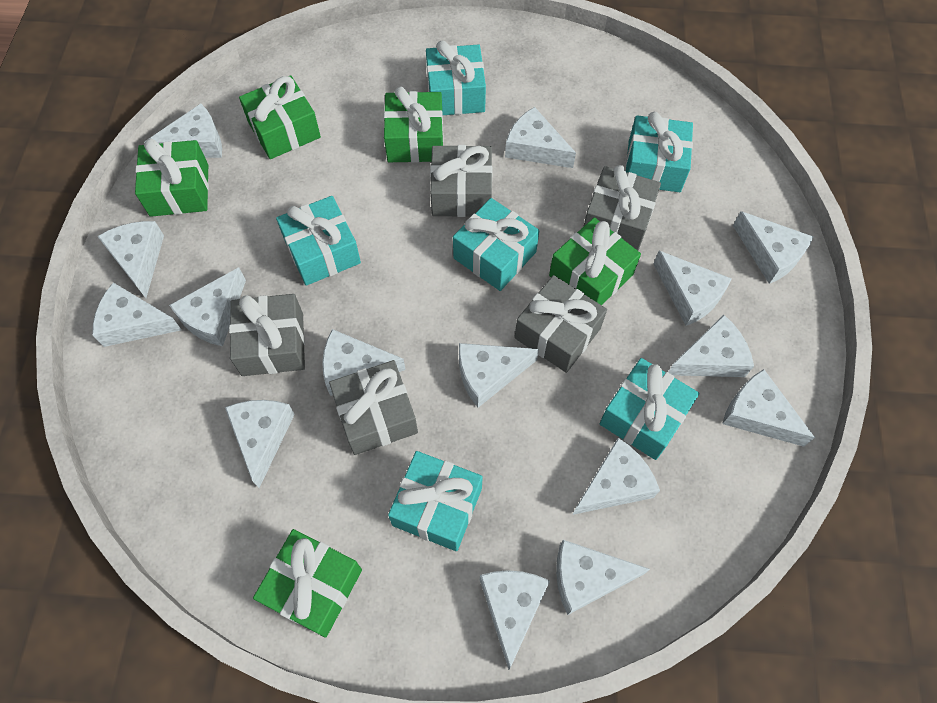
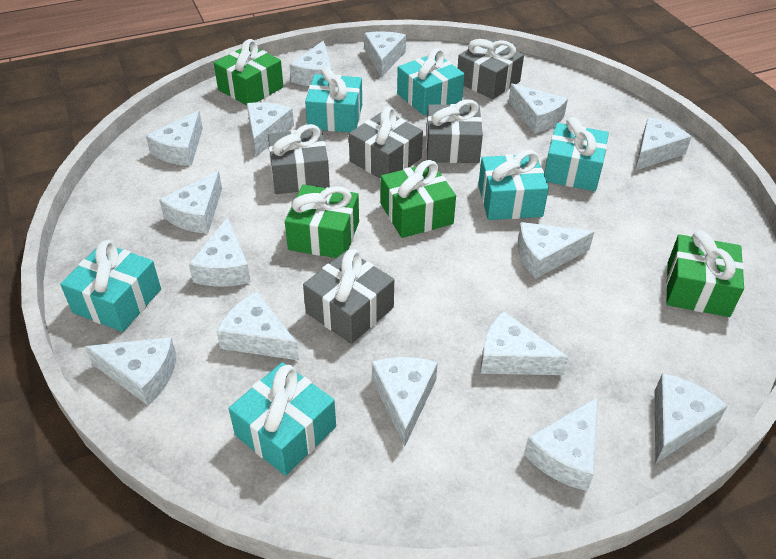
green gift: 5 -> 4

